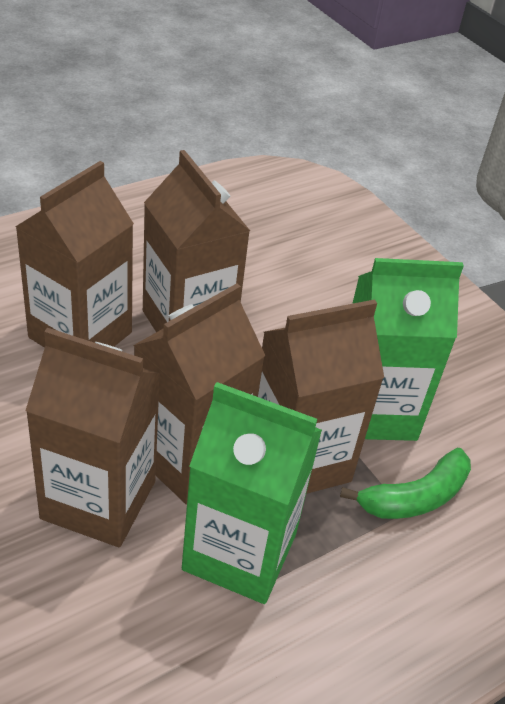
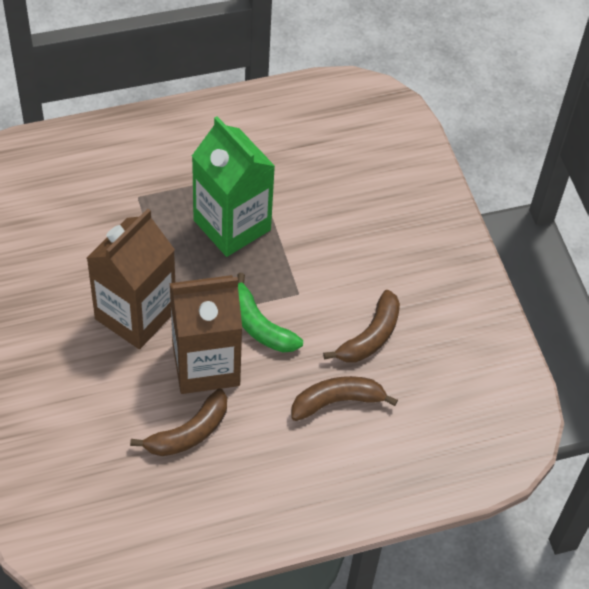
brown banana: 0 -> 3
brown carton: 5 -> 2
green carton: 2 -> 1

